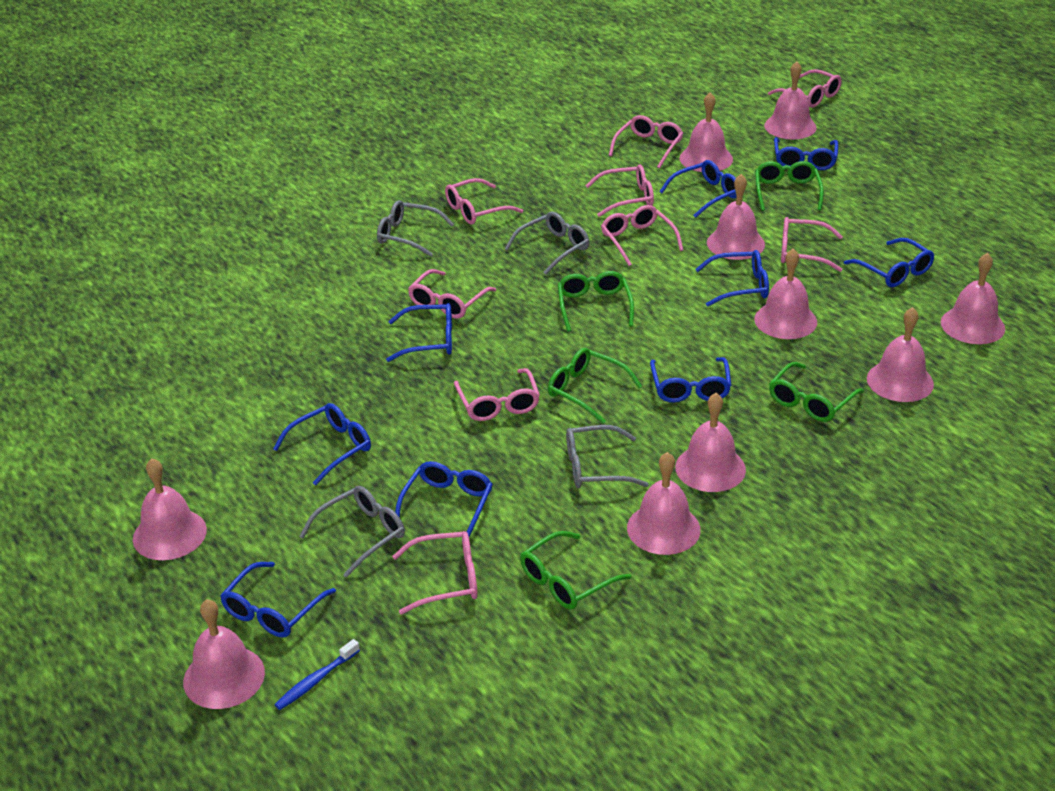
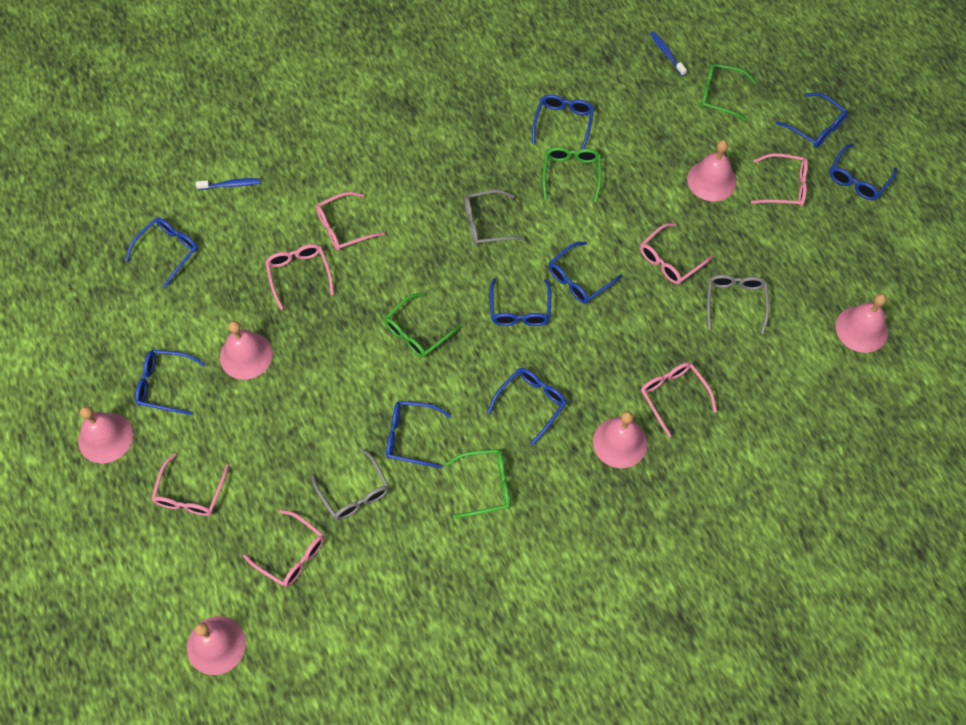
blue toothbrush: 1 -> 2
green glasses: 5 -> 4
grey glasses: 4 -> 3
pink bell: 10 -> 6
pink glasses: 9 -> 7

